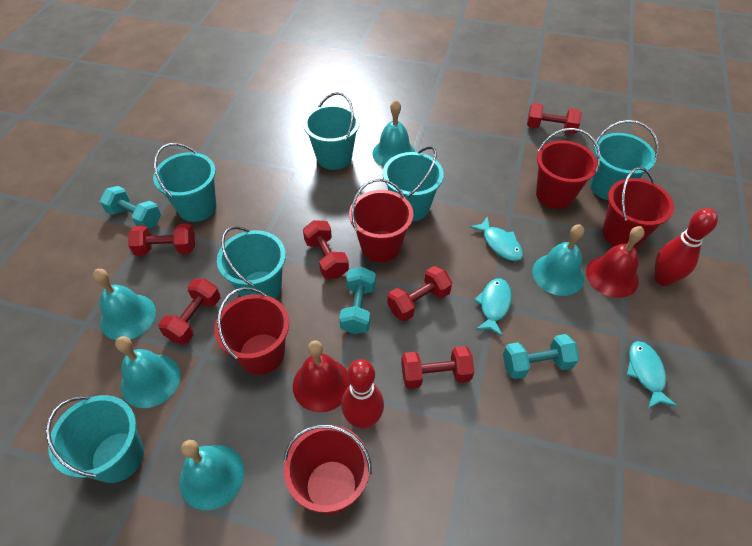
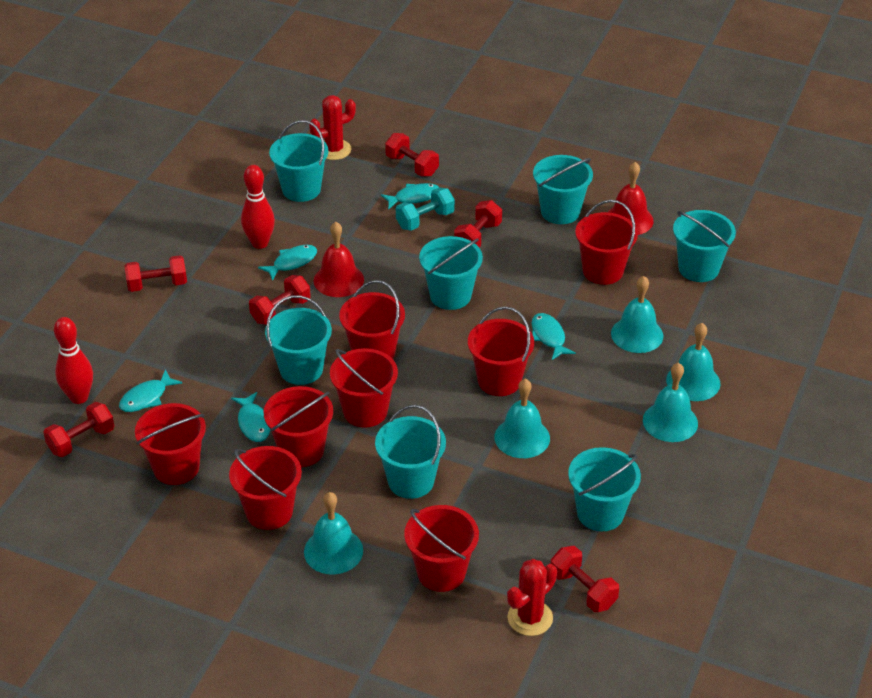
red bucket: 5 -> 8
red cactus: 0 -> 2
turquoise bucket: 6 -> 7
turquoise dumbbell: 3 -> 1
turquoise fish: 3 -> 5

